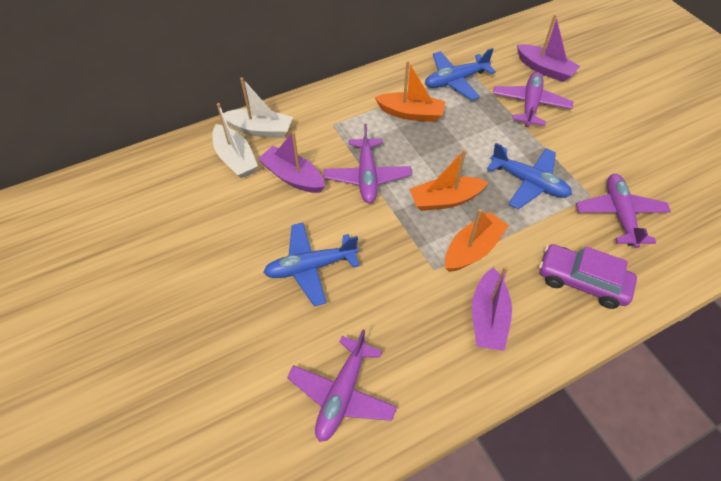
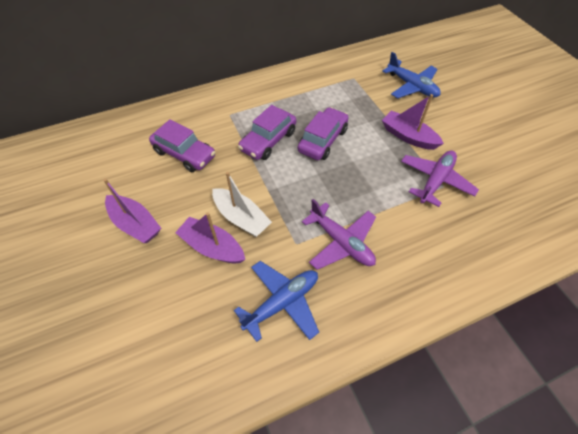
blue plane: 3 -> 2
orange boat: 3 -> 0
purple car: 1 -> 3
purple plane: 4 -> 2
white boat: 2 -> 1

